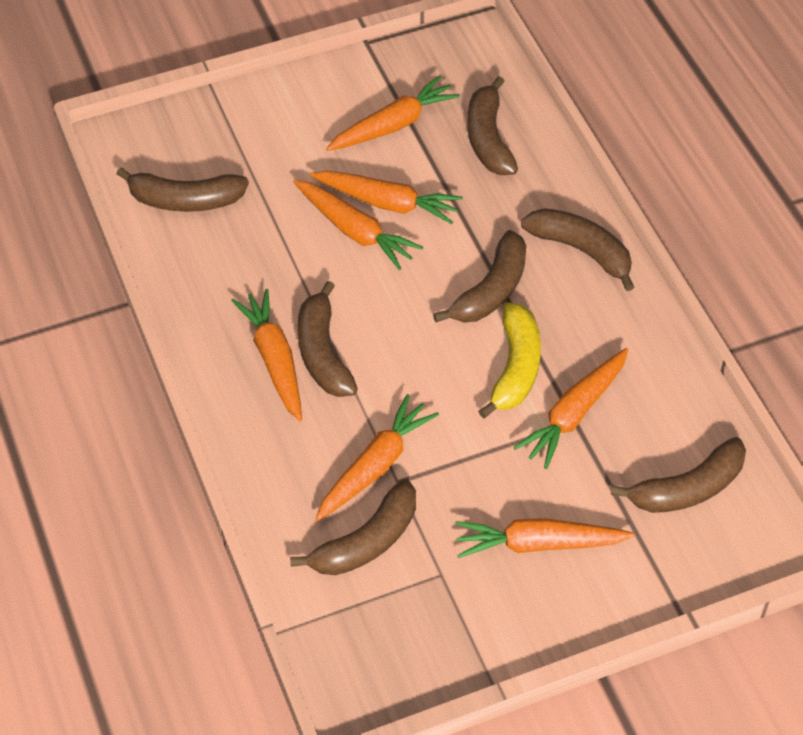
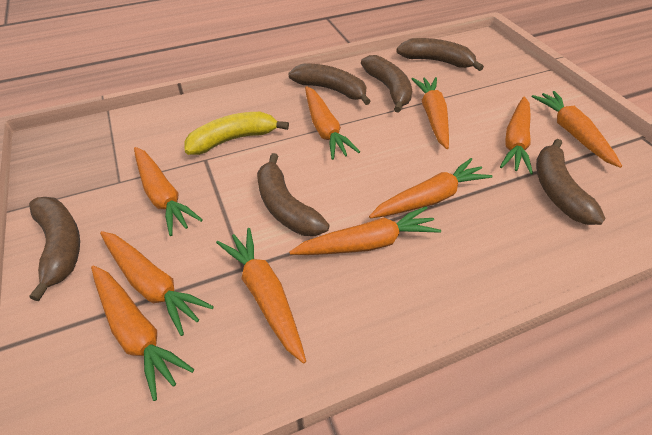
brown banana: 7 -> 6
orange carrot: 7 -> 10

